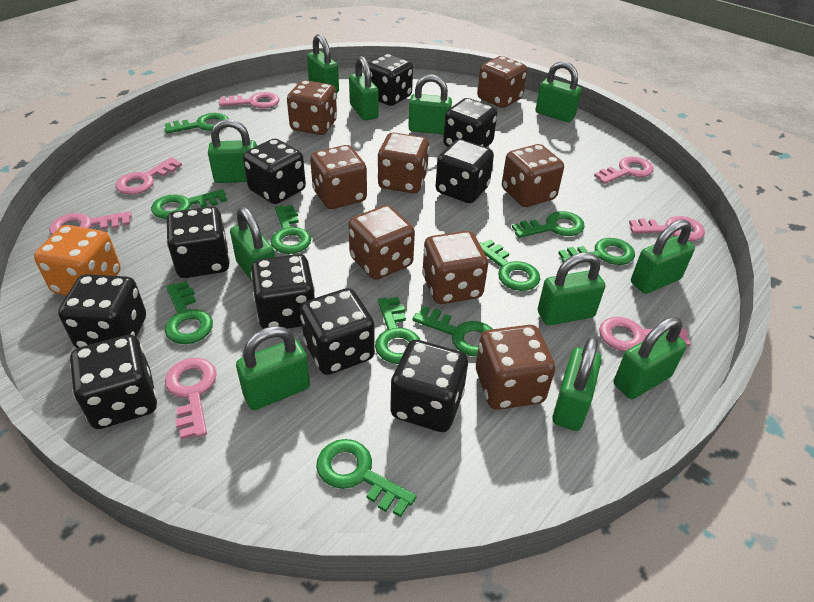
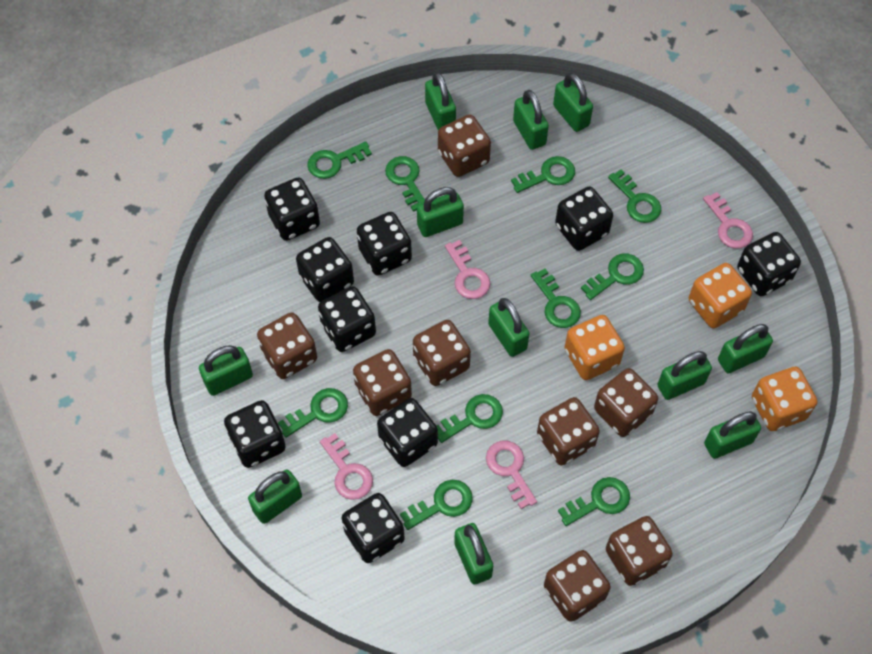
black dice: 10 -> 9
orange dice: 1 -> 3
pink key: 7 -> 4

